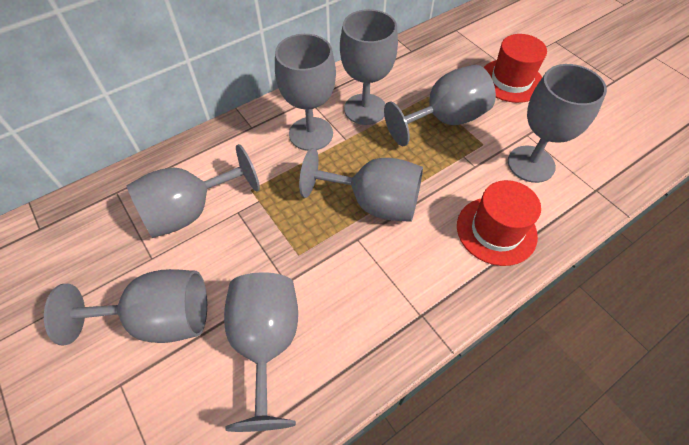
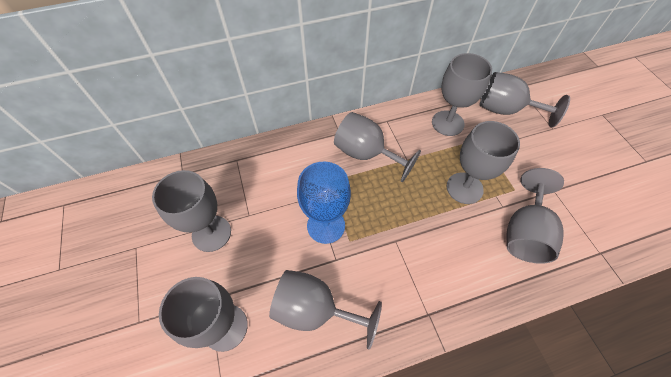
blue goblet: 0 -> 1
red hat: 2 -> 0

